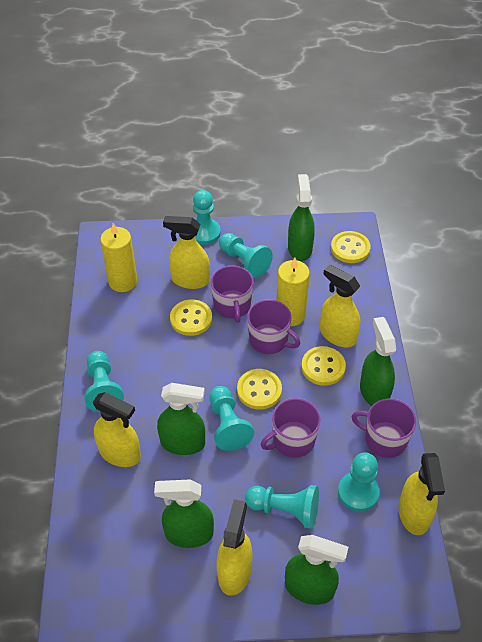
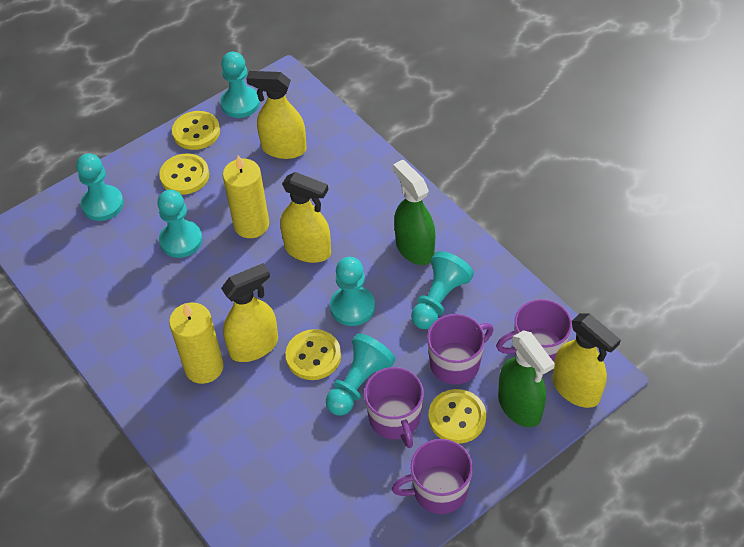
green spray bottle: 5 -> 2
yellow spray bottle: 5 -> 4

